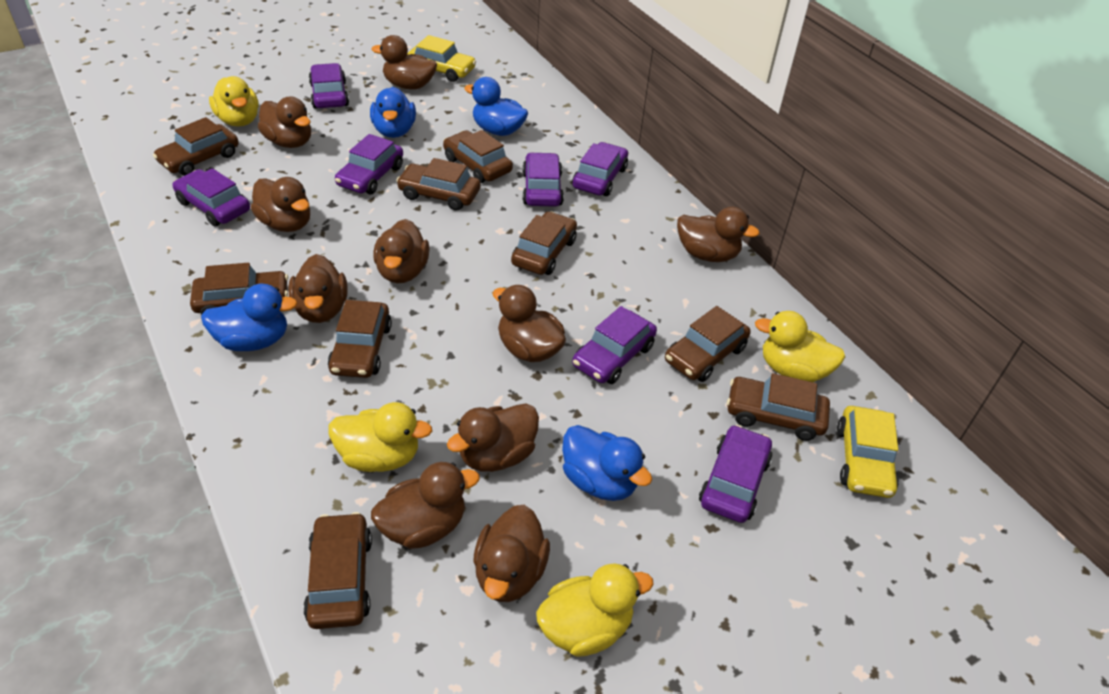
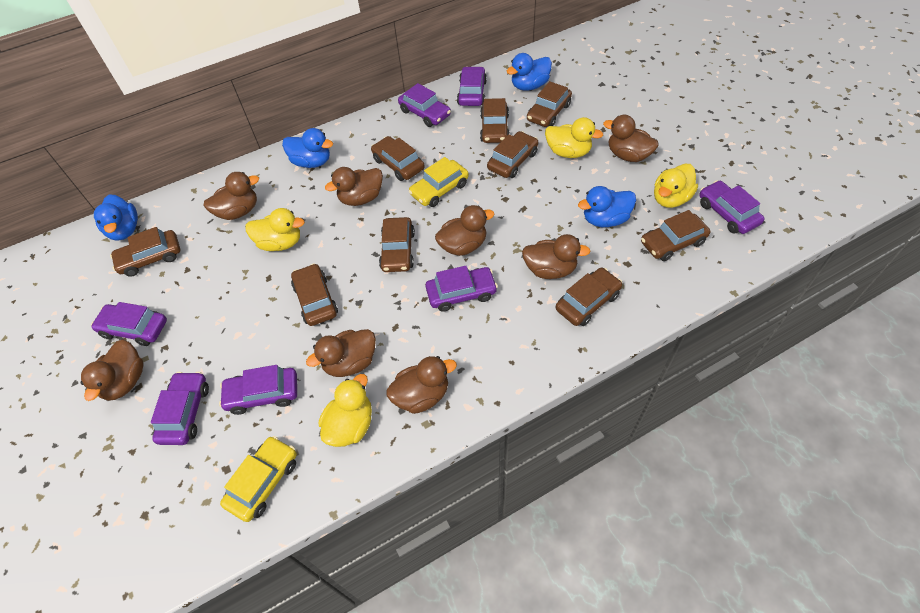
brown duck: 10 -> 8

